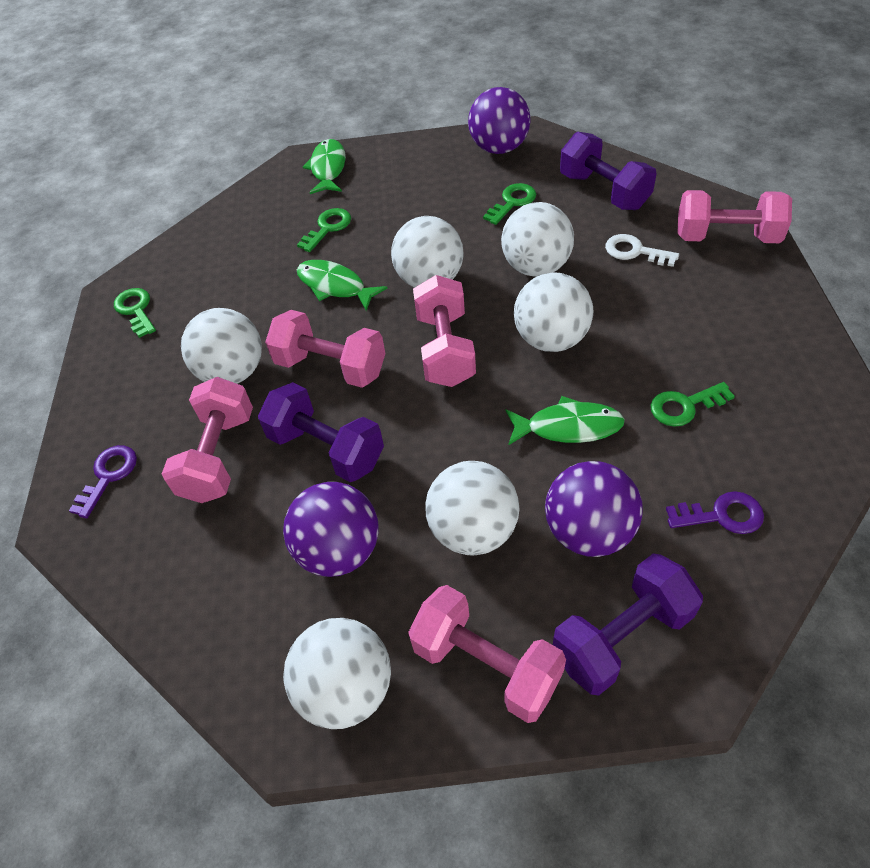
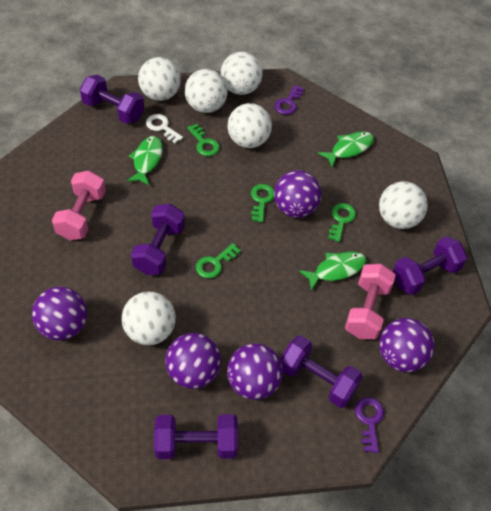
pink dumbbell: 5 -> 2
purple ball: 3 -> 5
purple dumbbell: 3 -> 5

